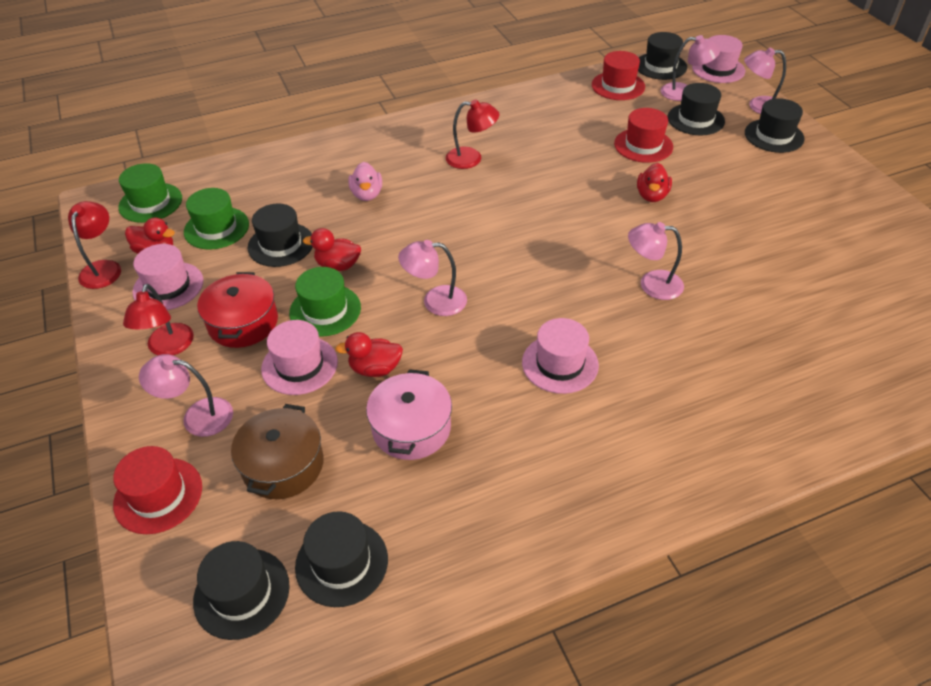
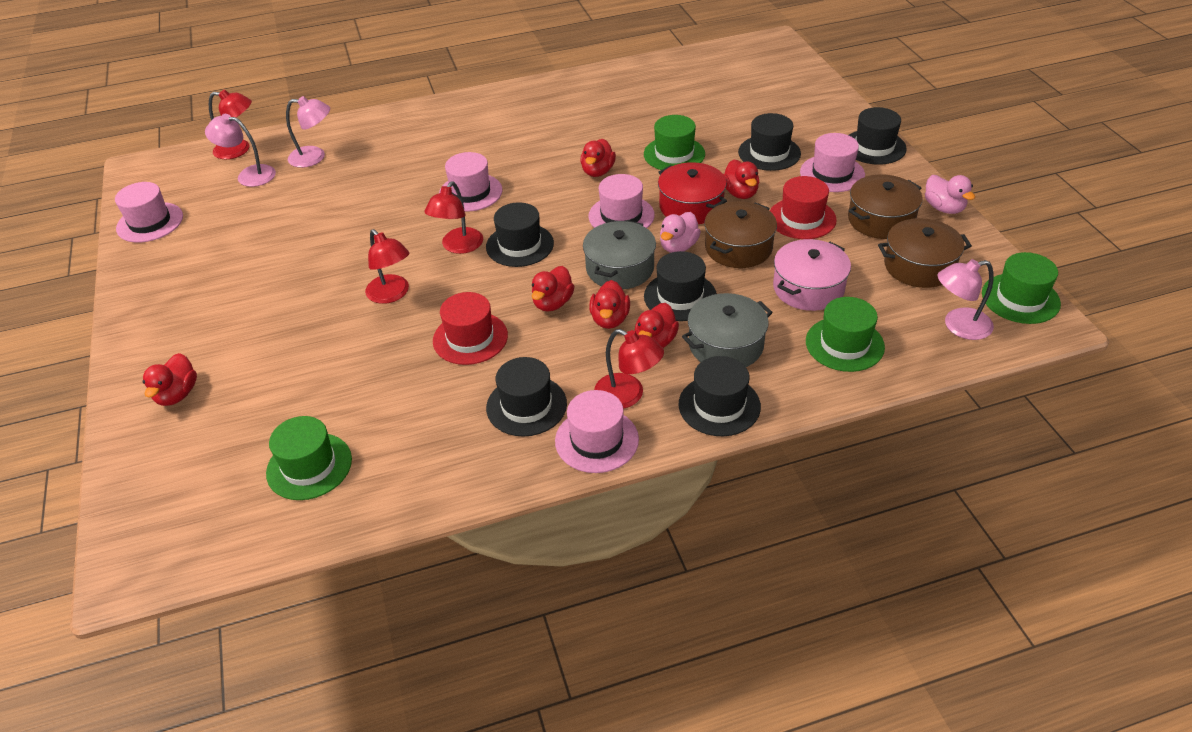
brown pot: 1 -> 3
green hat: 3 -> 4
grey pot: 0 -> 2
pink duck: 1 -> 2
pink hat: 4 -> 5
pink lamp: 5 -> 3
red duck: 4 -> 6
red hat: 3 -> 2
red lamp: 3 -> 4

